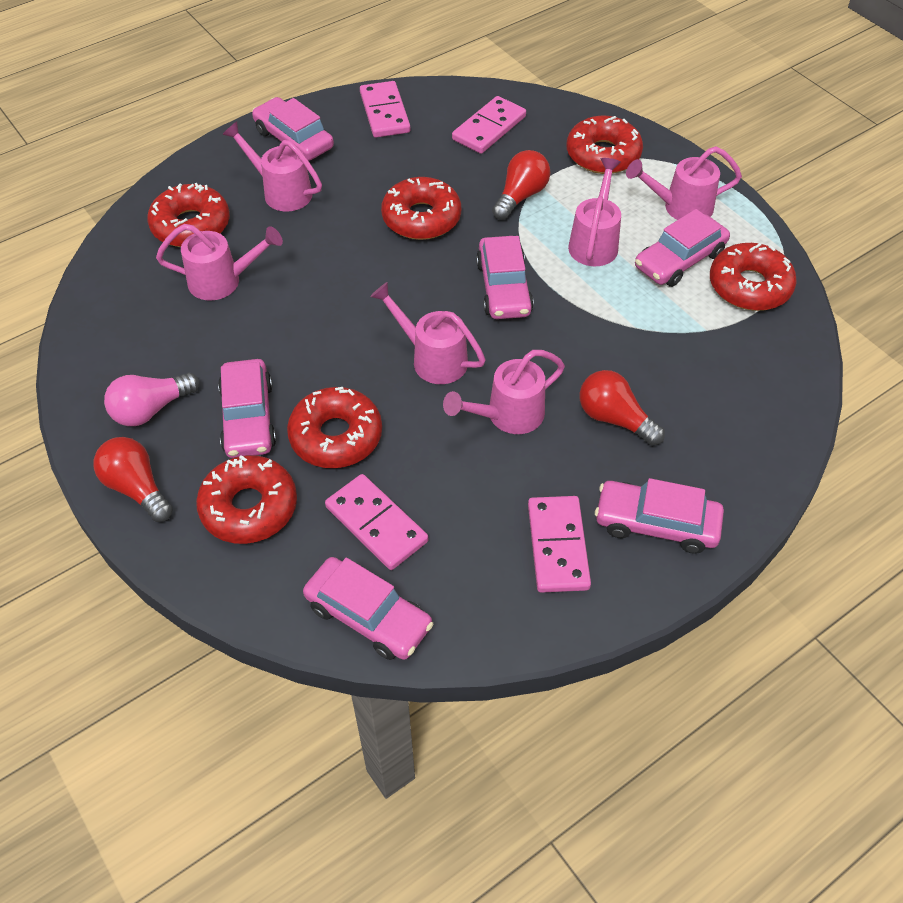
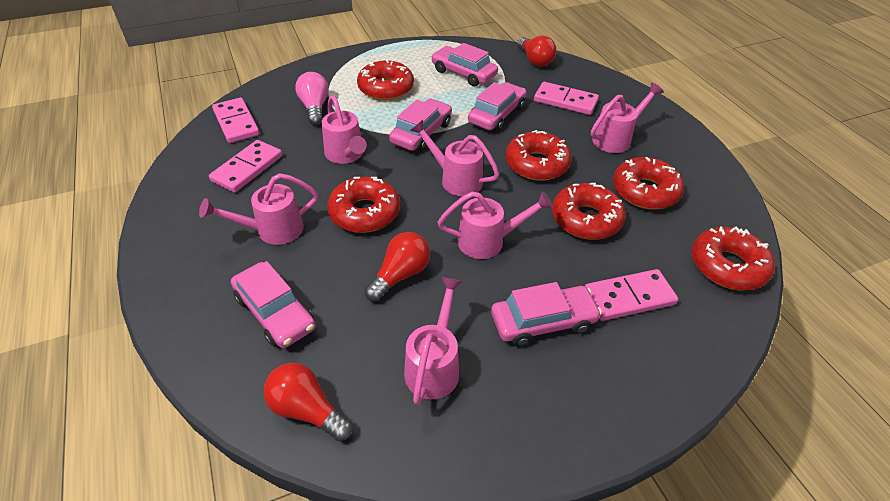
pink car: 6 -> 5

